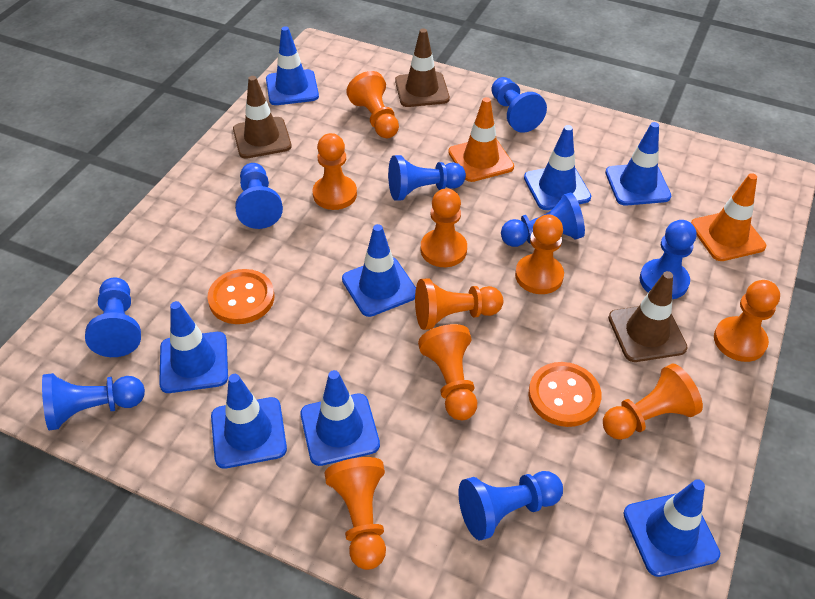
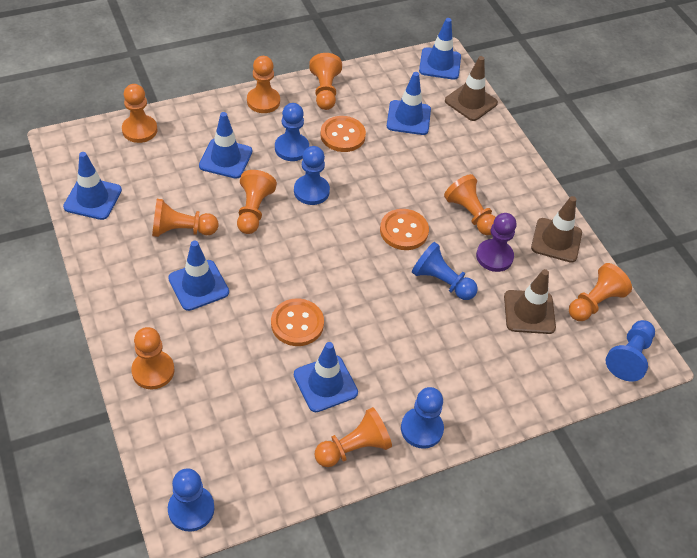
blue pawn: 8 -> 6
blue traffic cone: 8 -> 6
orange button: 2 -> 3
orange traffic cone: 2 -> 0
purple pawn: 0 -> 1

